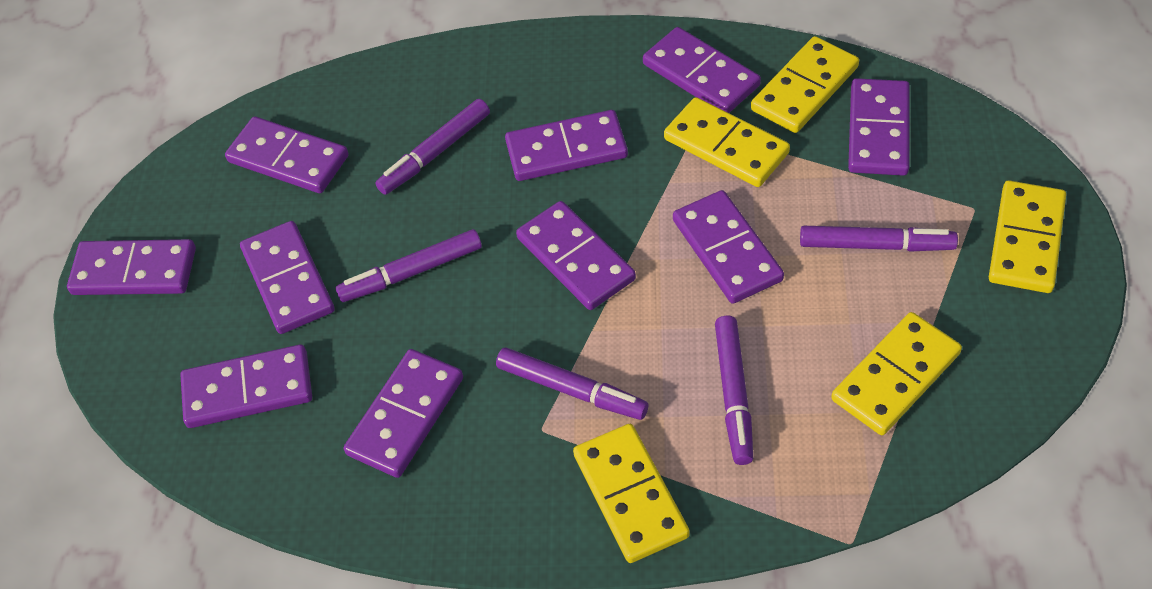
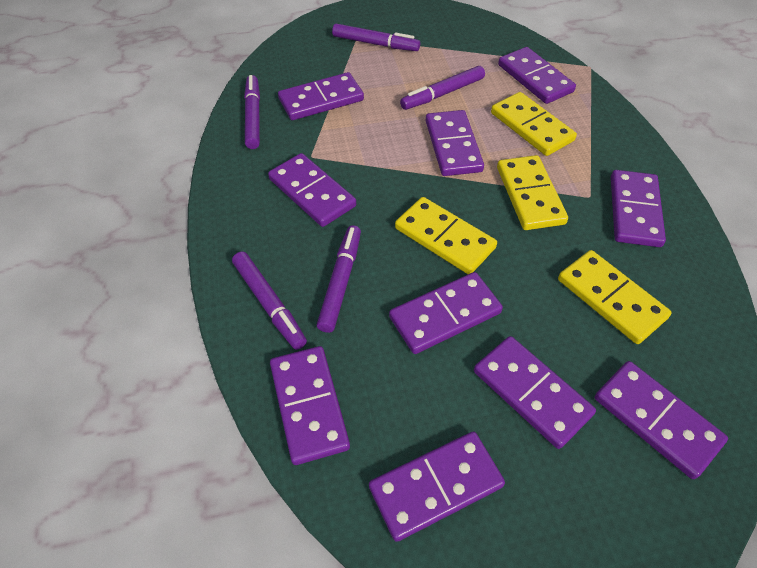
yellow domino: 5 -> 4

